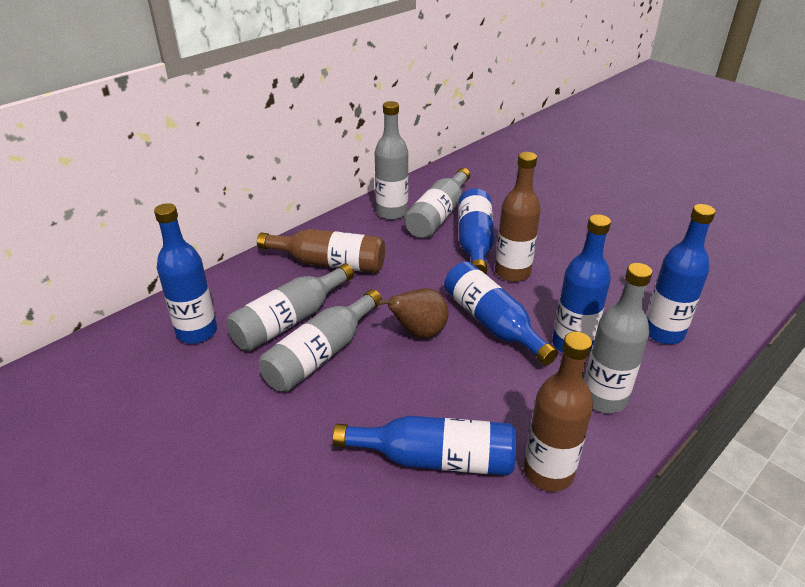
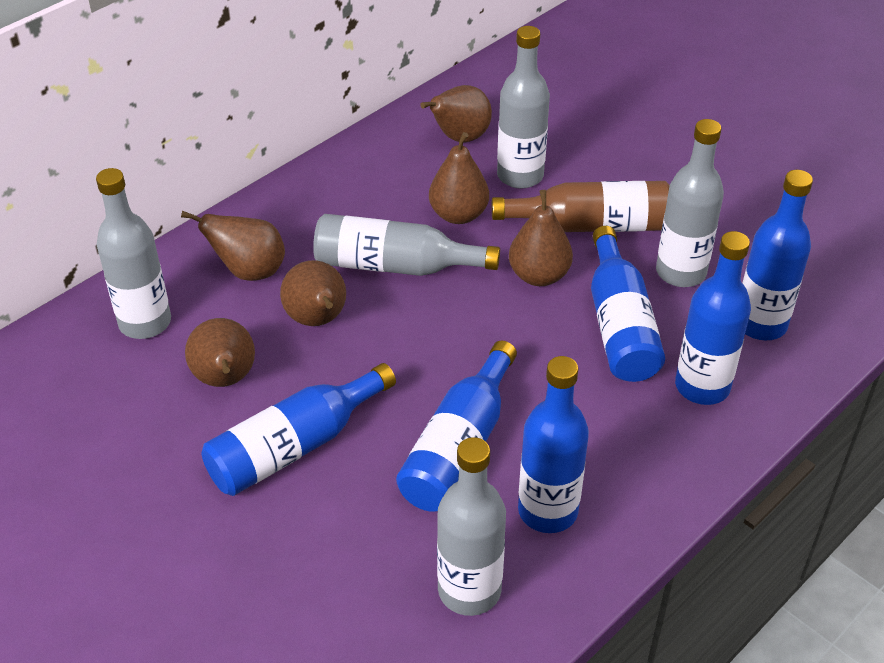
brown bottle: 3 -> 1
brown pear: 1 -> 6

